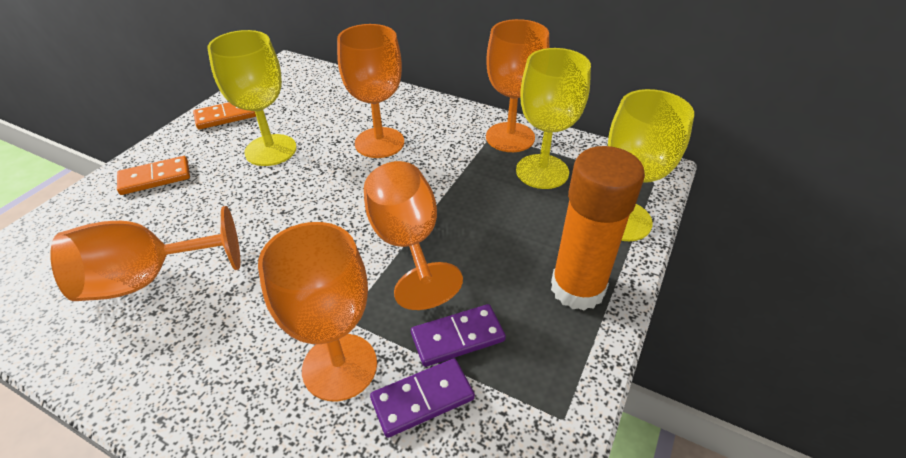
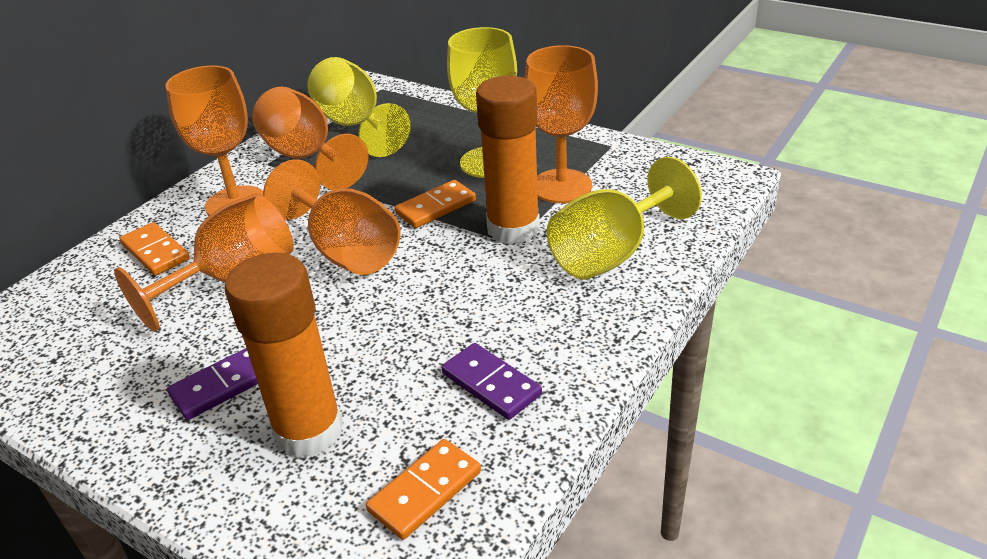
orange domino: 2 -> 3
orange glue stick: 1 -> 2

